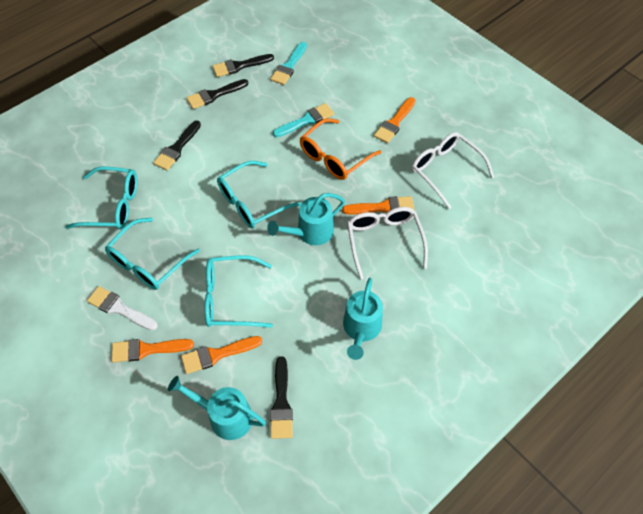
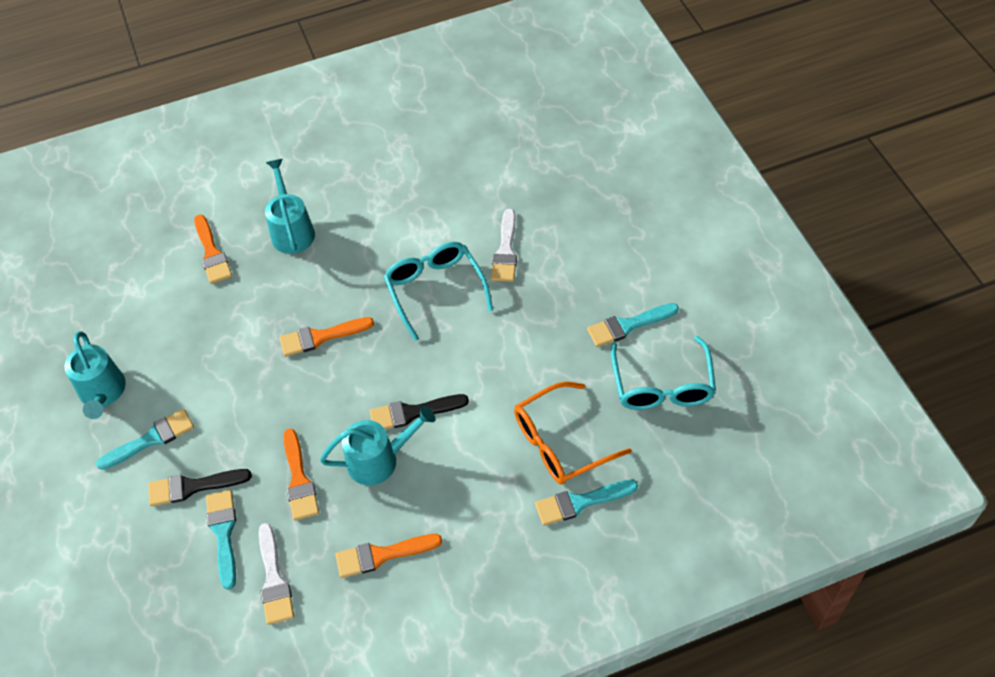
black brush: 4 -> 2
turquoise brush: 2 -> 4
turquoise glasses: 4 -> 2
white brush: 1 -> 2
white glasses: 2 -> 0

